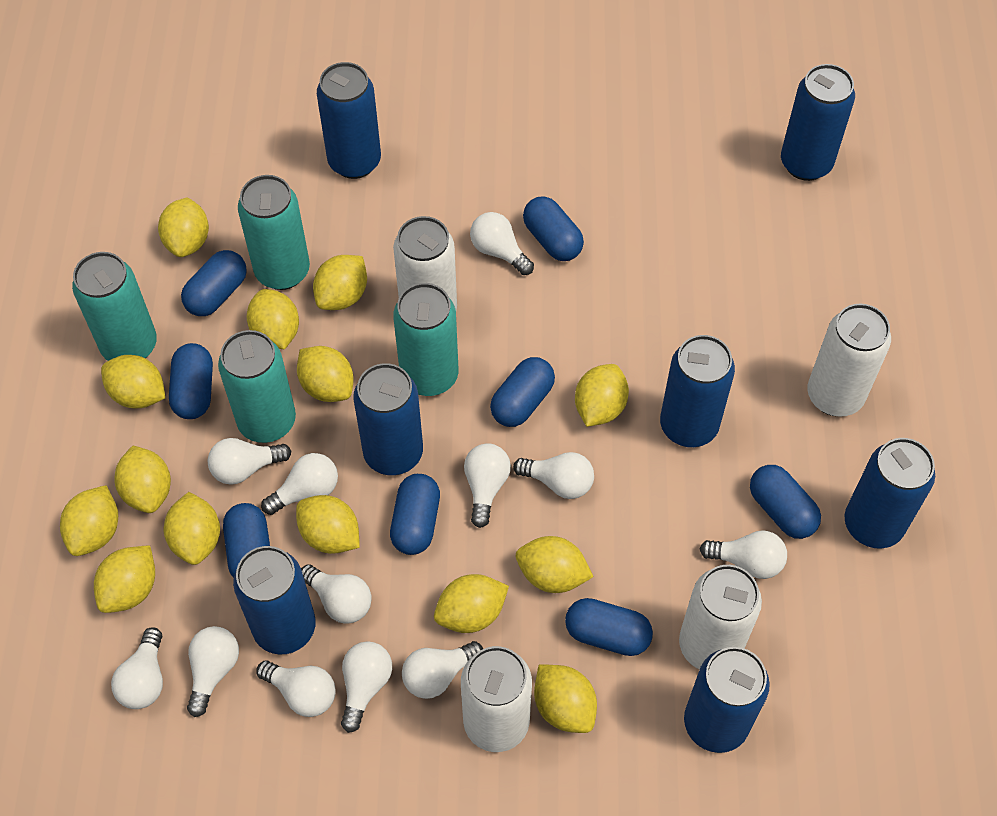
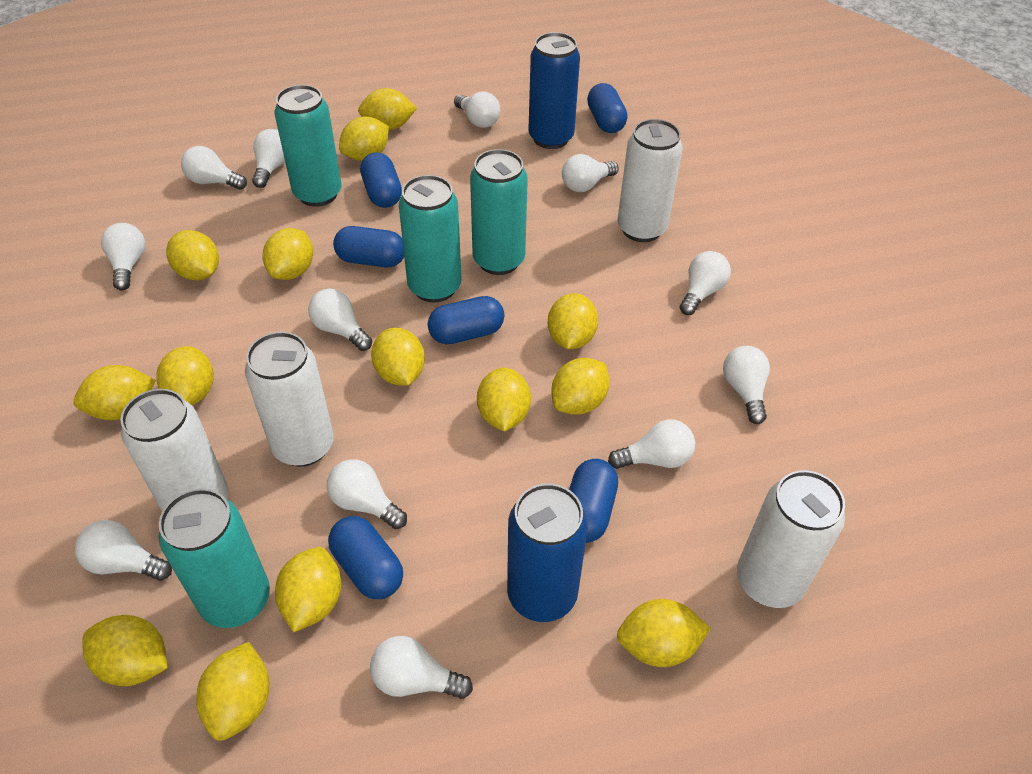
blue can: 7 -> 2
blue capsule: 8 -> 6

